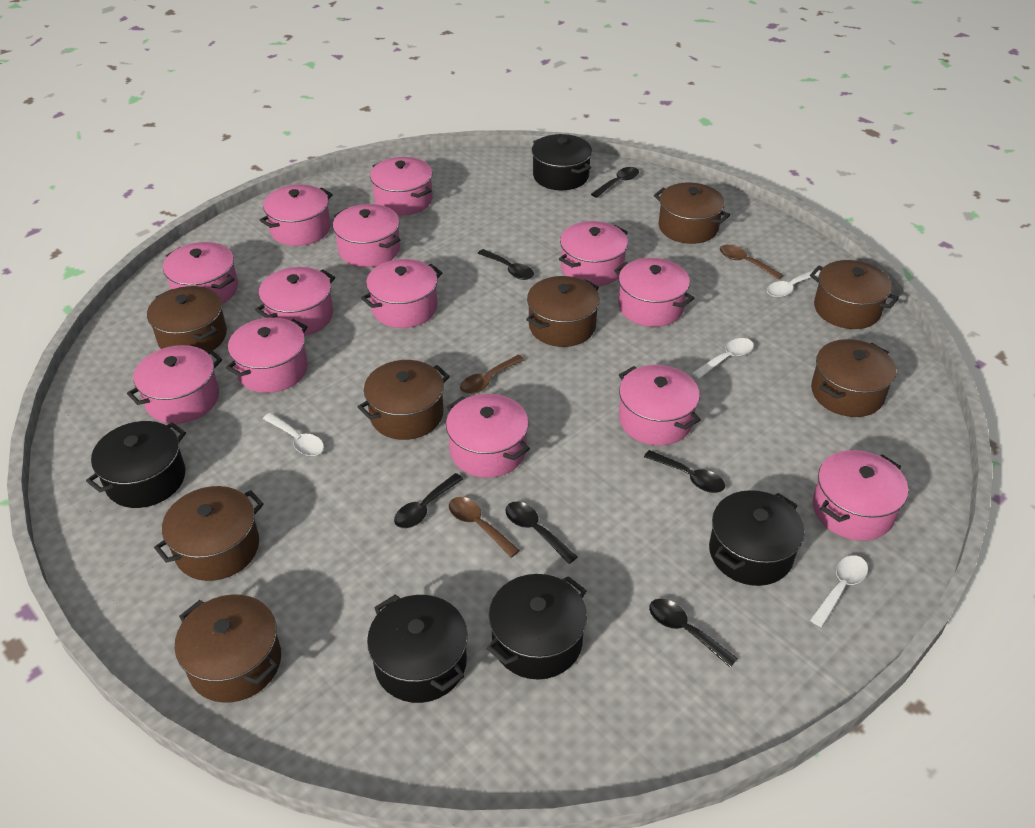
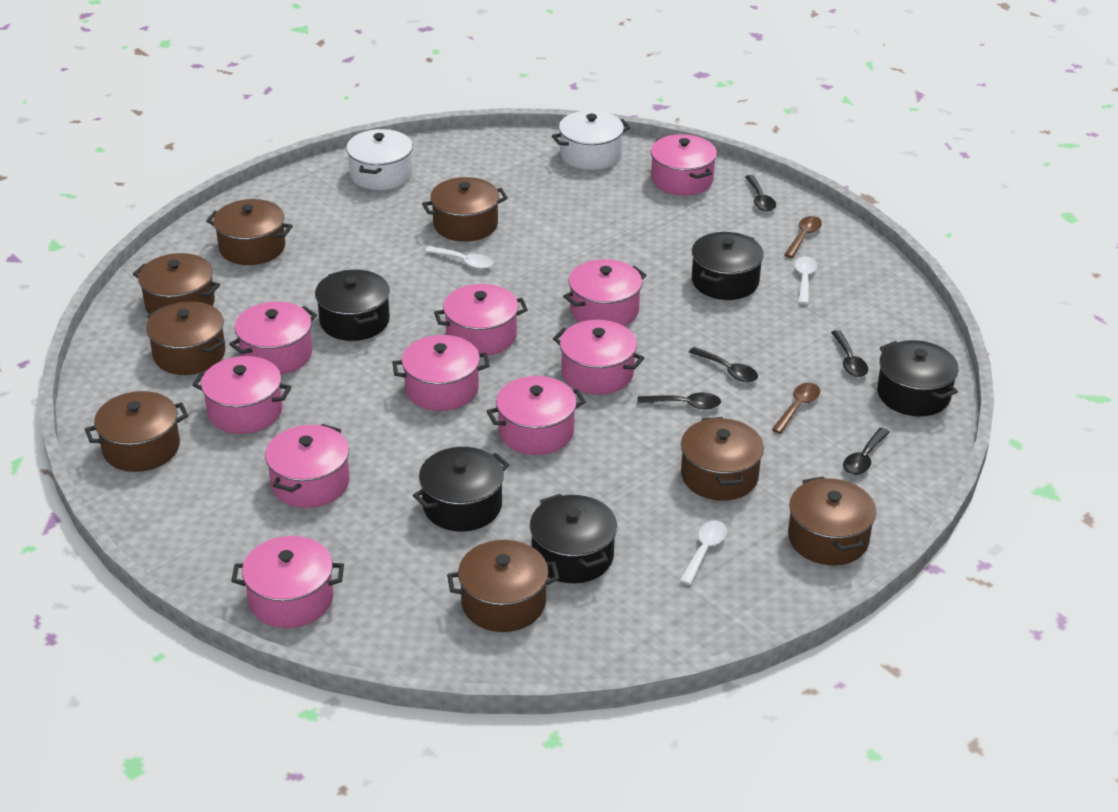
black spoon: 6 -> 5
brown spoon: 3 -> 2
pink pot: 13 -> 10
white pot: 0 -> 2
white spoon: 4 -> 3

